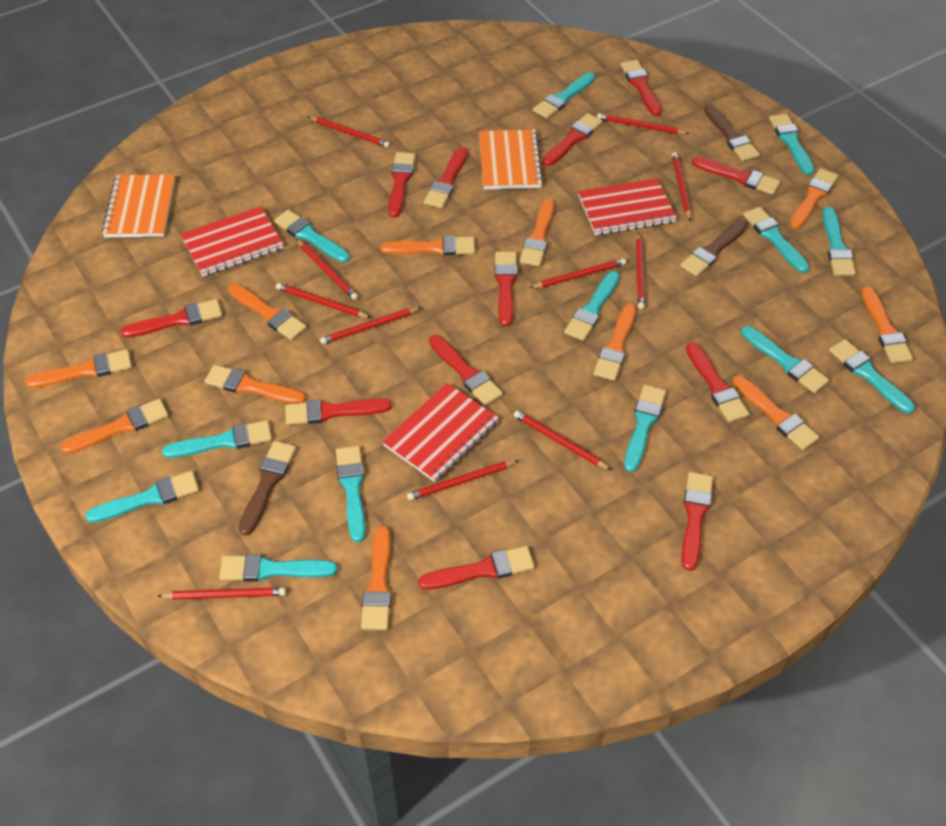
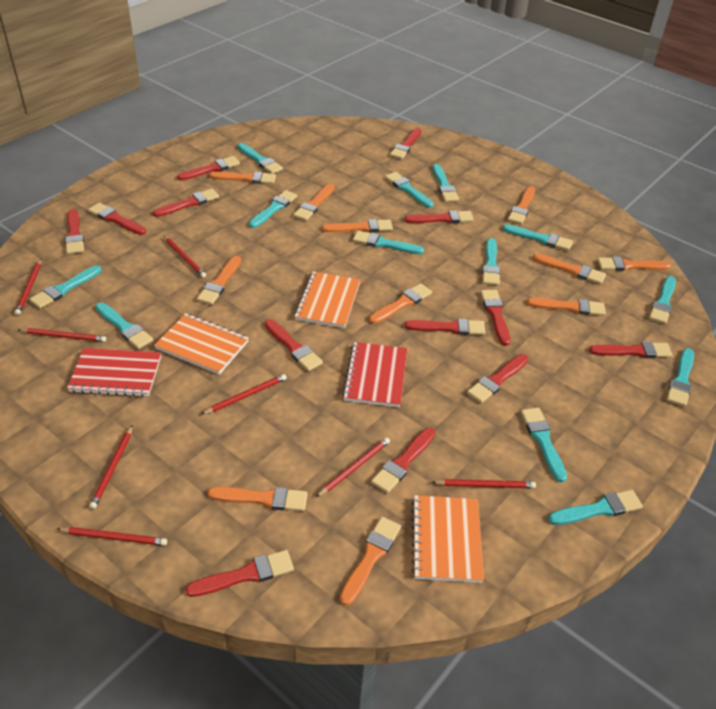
brown brush: 3 -> 0
orange notebook: 2 -> 3
red brush: 12 -> 13
red notebook: 3 -> 2
red pencil: 11 -> 8

